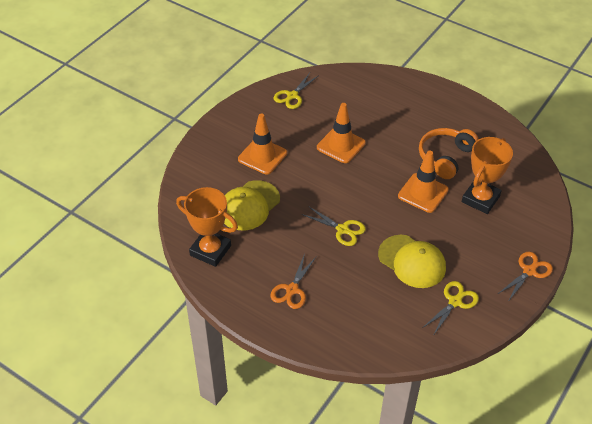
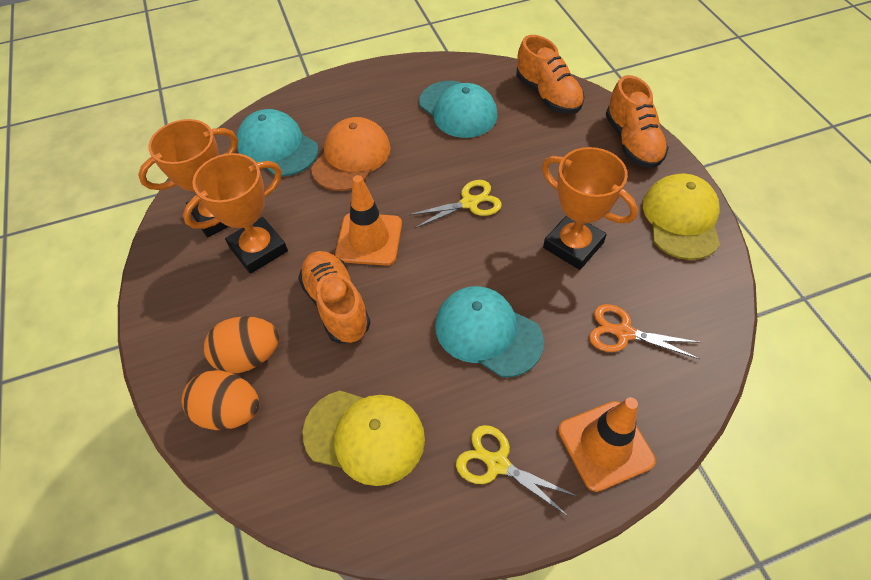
orange cap: 0 -> 1
orange egg: 0 -> 2
orange headphones: 1 -> 0
orange scissors: 2 -> 1
orange shoe: 0 -> 3
orange traffic cone: 3 -> 2
orange trophy: 2 -> 3
turquoise cap: 0 -> 3
yellow scissors: 3 -> 2

